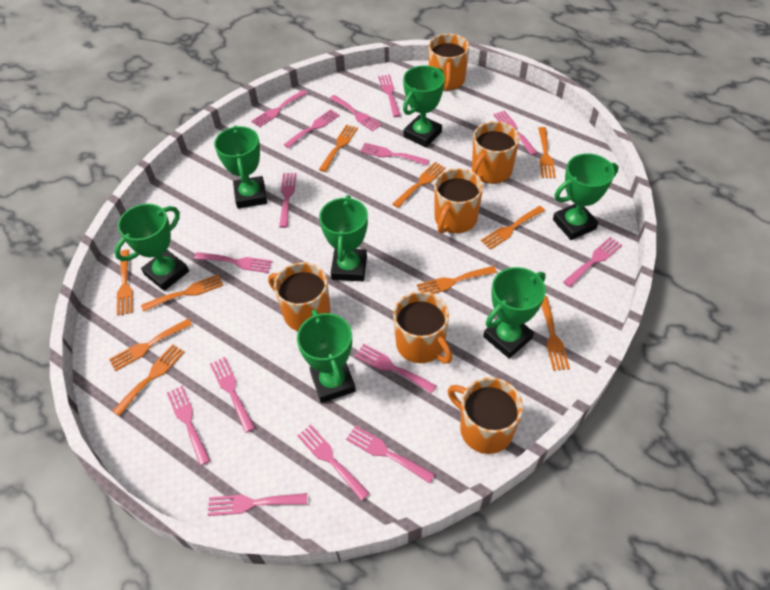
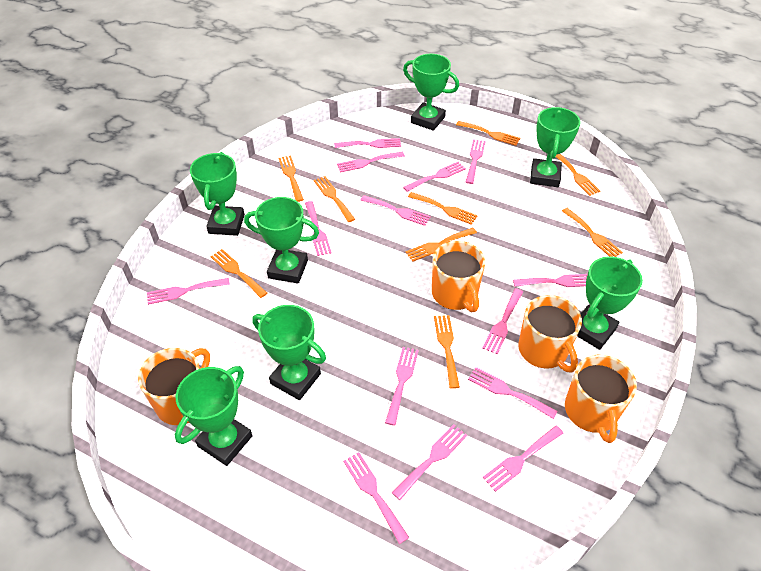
orange fork: 10 -> 9
orange mug: 6 -> 4
pink fork: 15 -> 14

